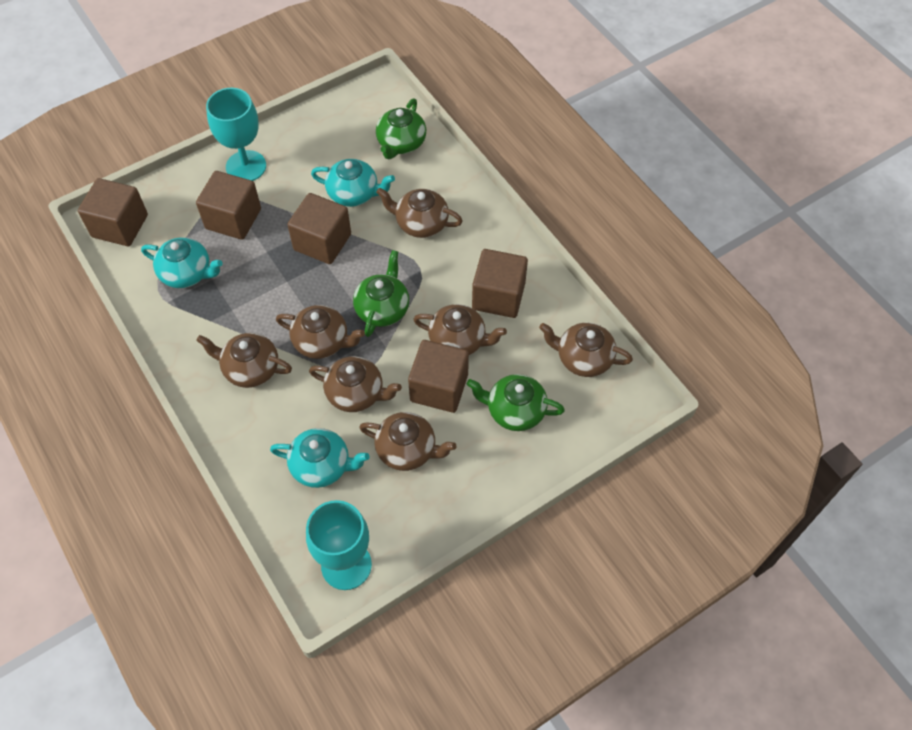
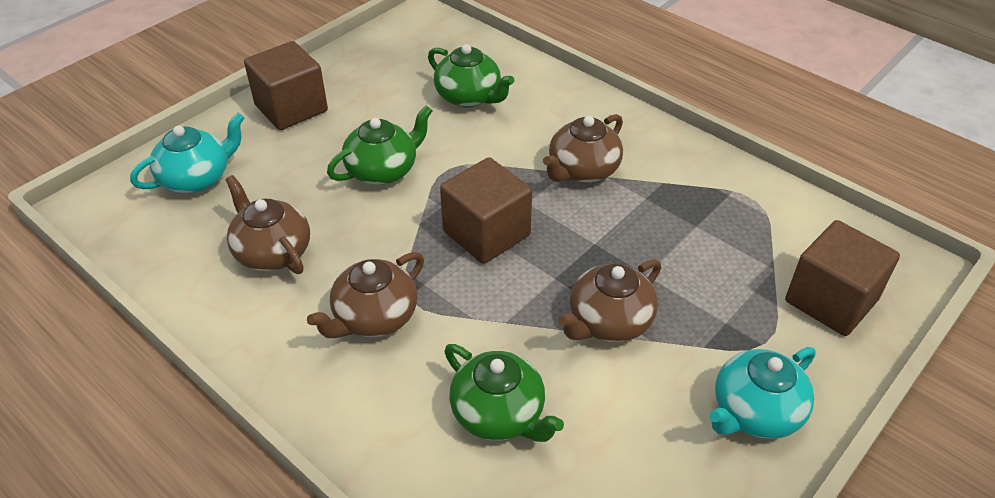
brown cube: 5 -> 3
brown teapot: 7 -> 4
turquoise goblet: 2 -> 0
turquoise teapot: 3 -> 2

